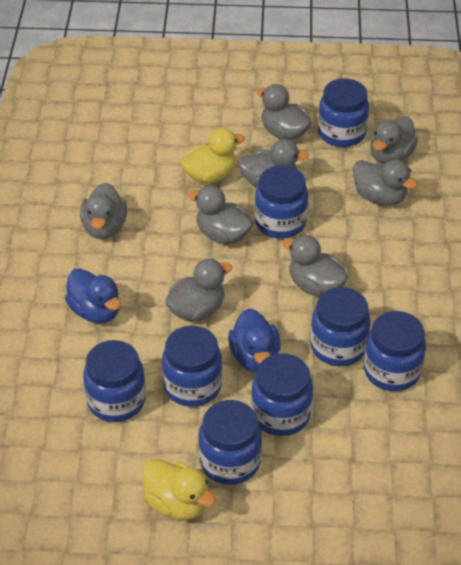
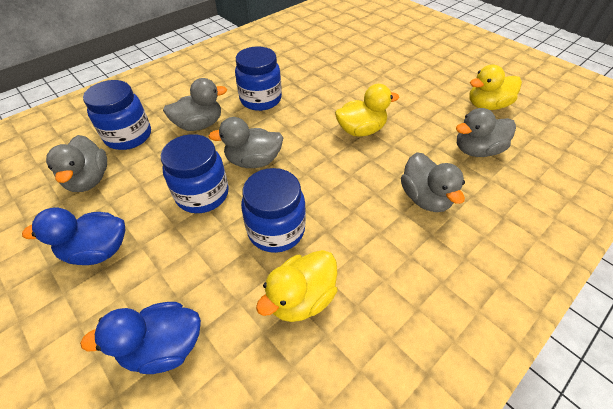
blue jar: 8 -> 4
grey duck: 8 -> 5
yellow duck: 2 -> 3

